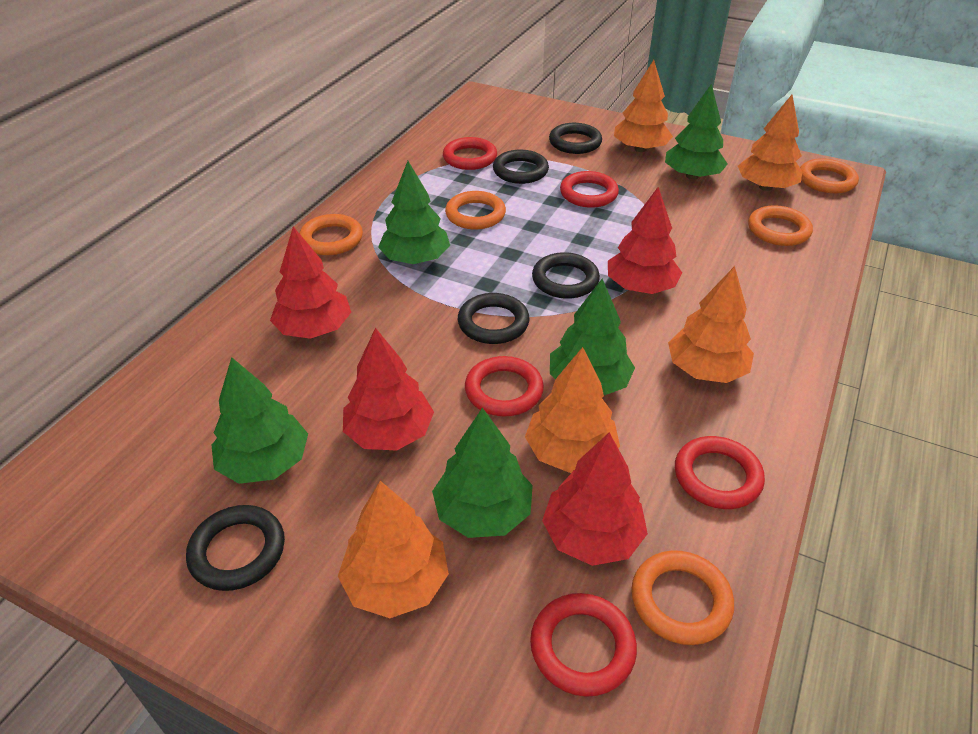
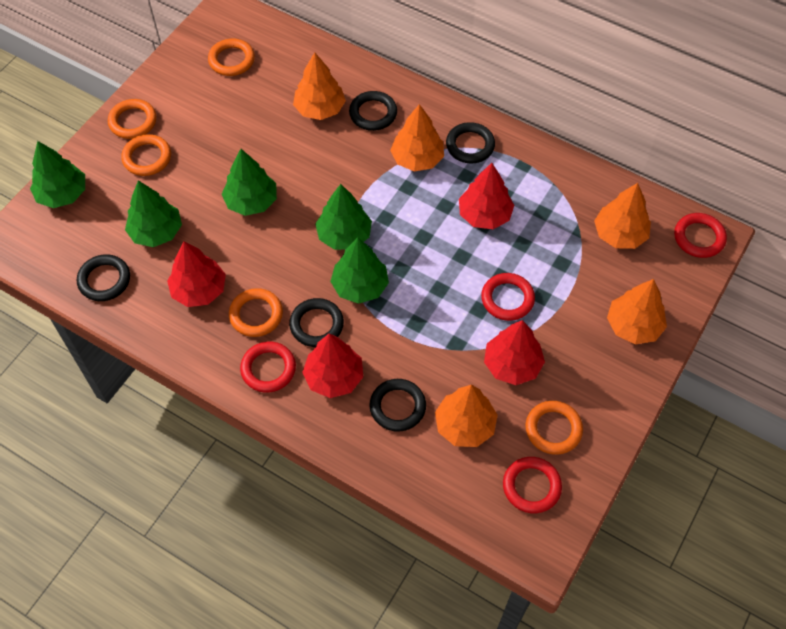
red ring: 5 -> 4

